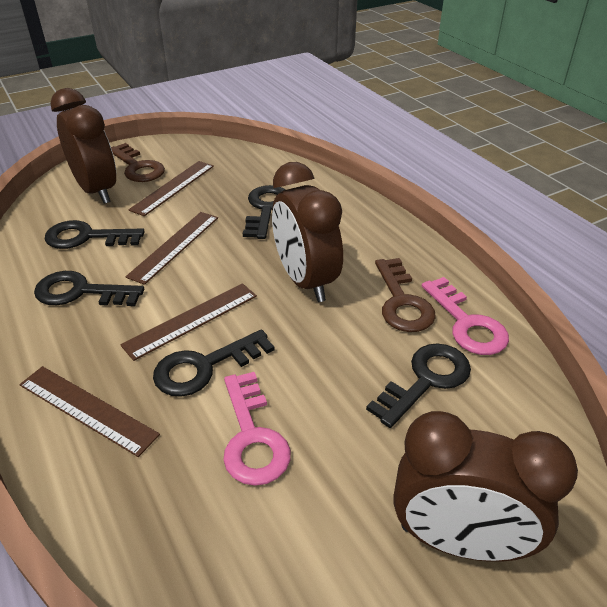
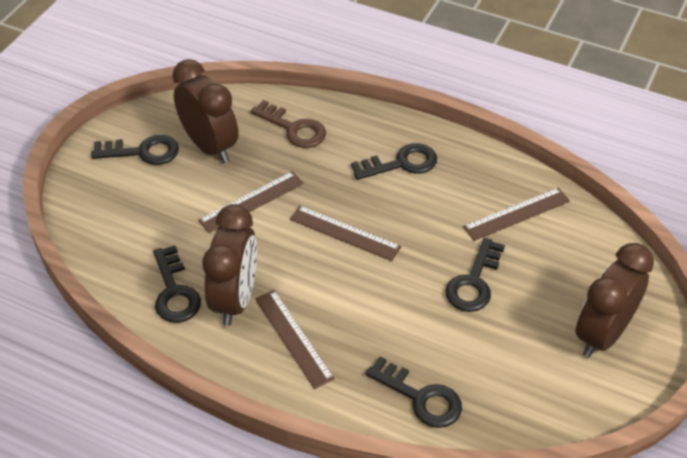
brown key: 2 -> 1
pink key: 2 -> 0

